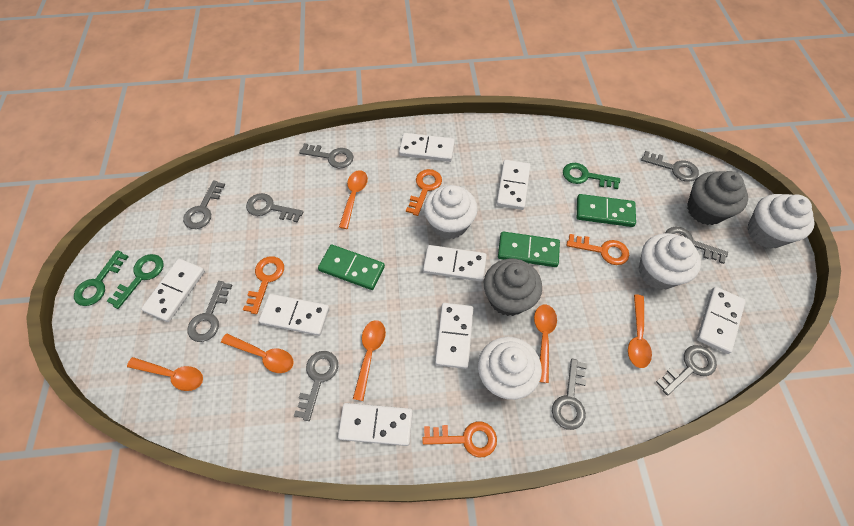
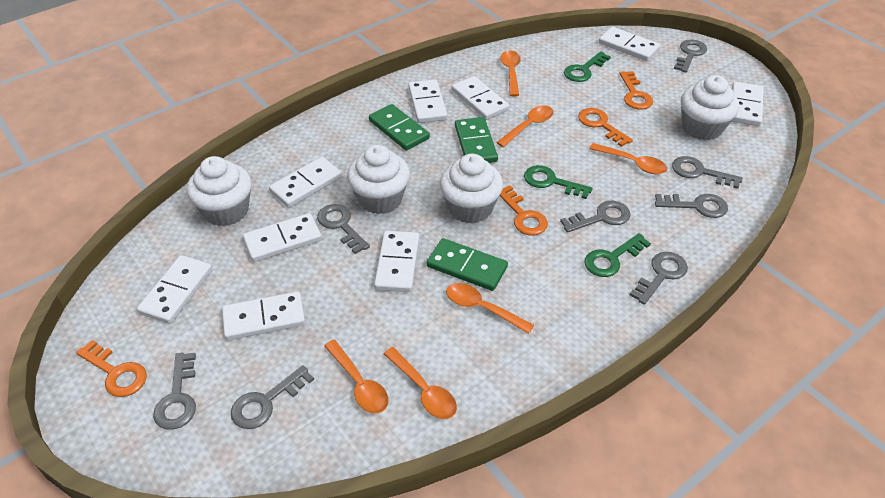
grey cupcake: 2 -> 0
grey key: 9 -> 8
white domino: 8 -> 9

